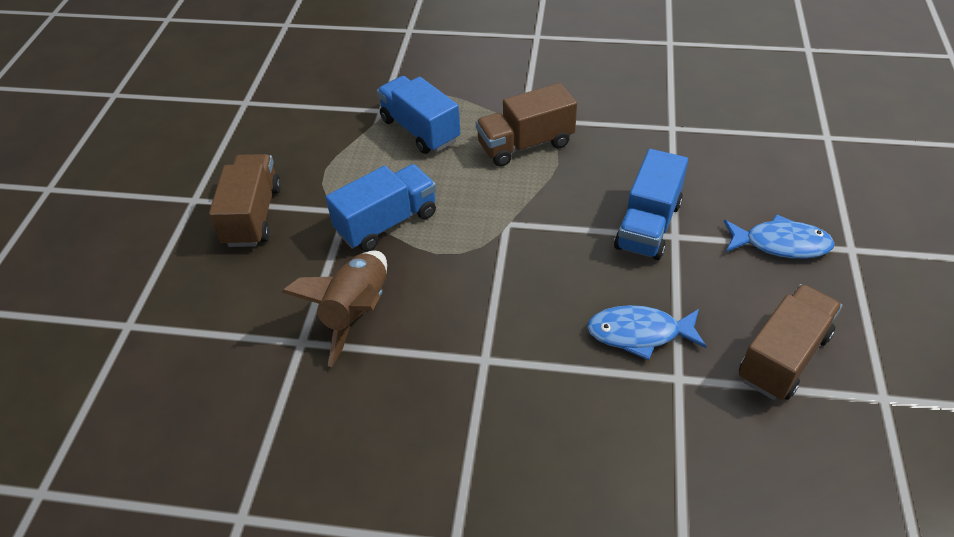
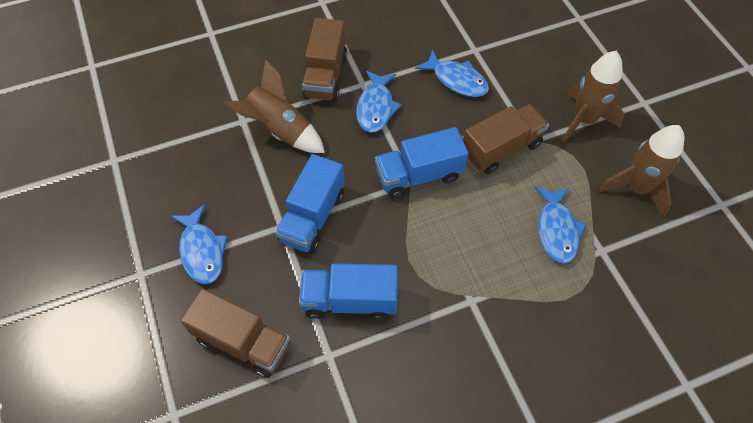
blue fish: 2 -> 4
brown rocket: 1 -> 3

